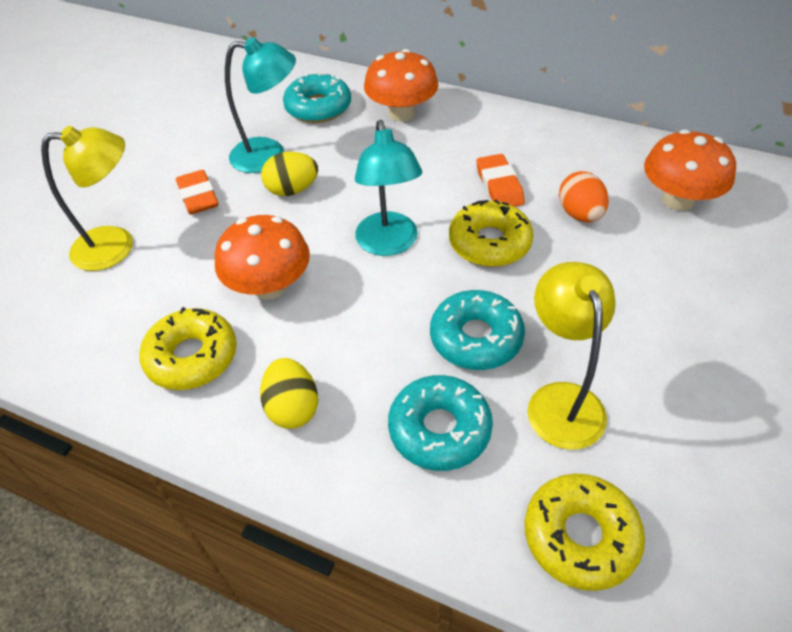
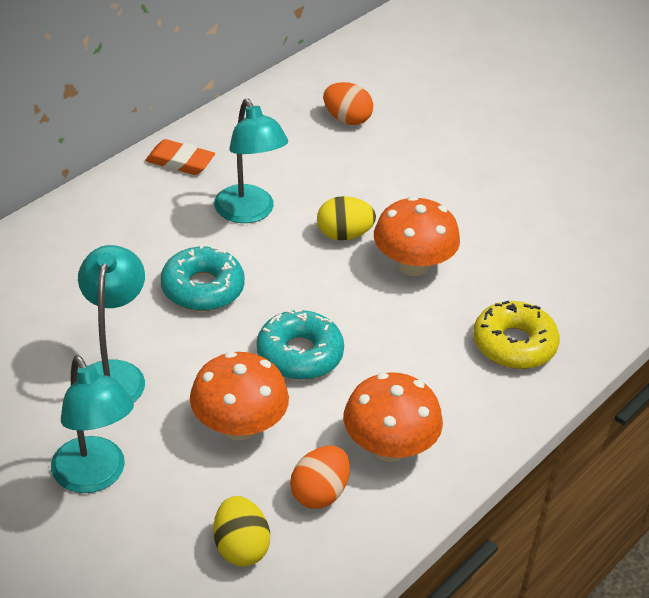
orange egg: 1 -> 2
orange eraser: 2 -> 1
turquoise donut: 3 -> 2
turquoise lamp: 2 -> 3
yellow donut: 3 -> 1
yellow lamp: 2 -> 0

